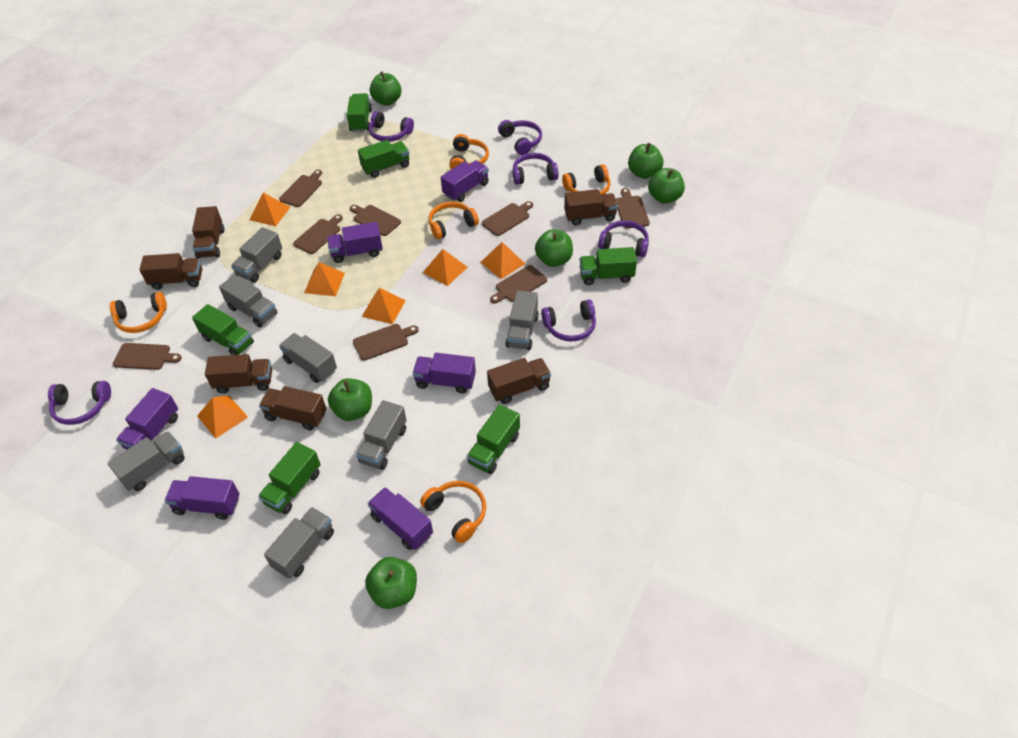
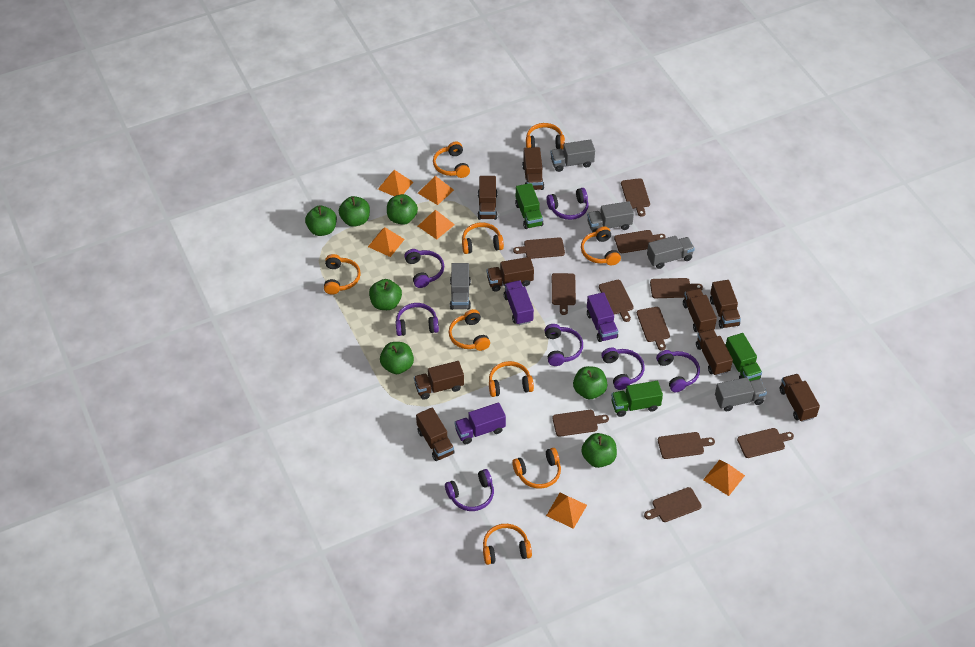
brown cutting board: 8 -> 11
brown truck: 6 -> 9
green apple: 6 -> 7
green truck: 6 -> 3
grey truck: 7 -> 5
orange headphones: 5 -> 9
purple headphones: 6 -> 7
purple truck: 6 -> 3

